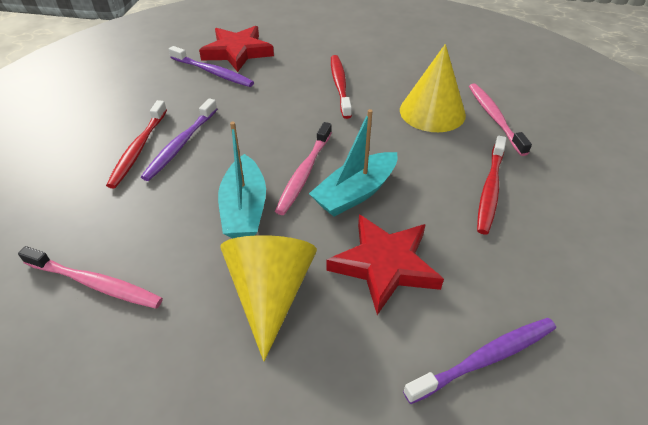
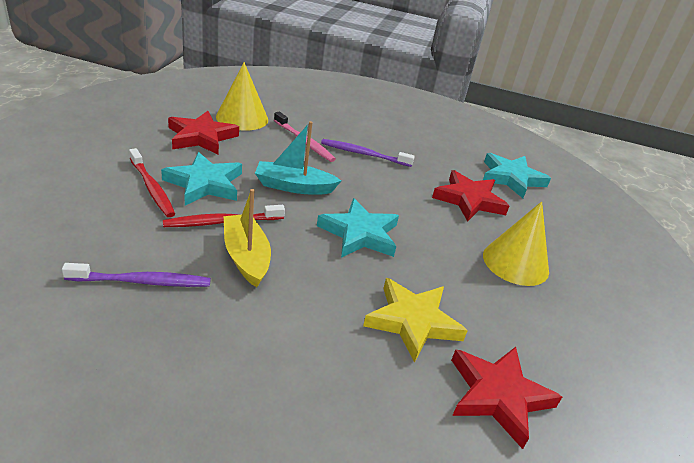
pink toothbrush: 3 -> 1
purple toothbrush: 3 -> 2
red star: 2 -> 3
red toothbrush: 3 -> 2
turquoise boat: 2 -> 1
turquoise star: 0 -> 3
yellow boat: 0 -> 1
yellow star: 0 -> 1

